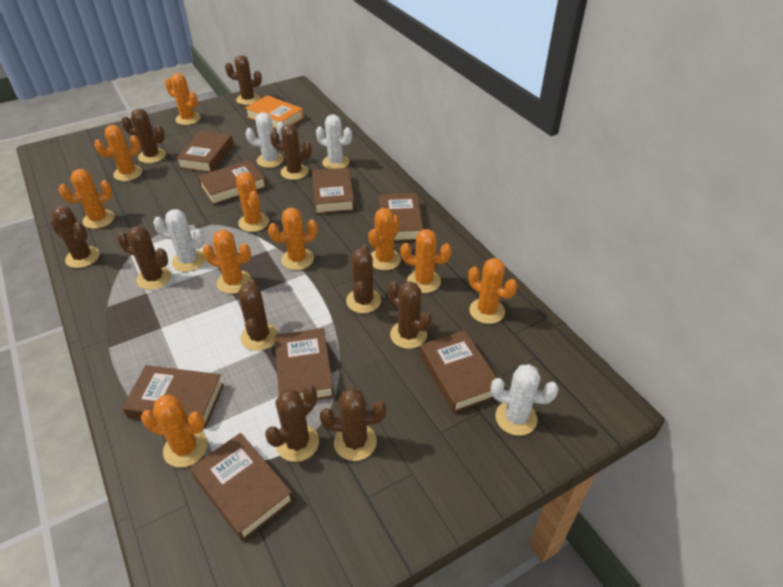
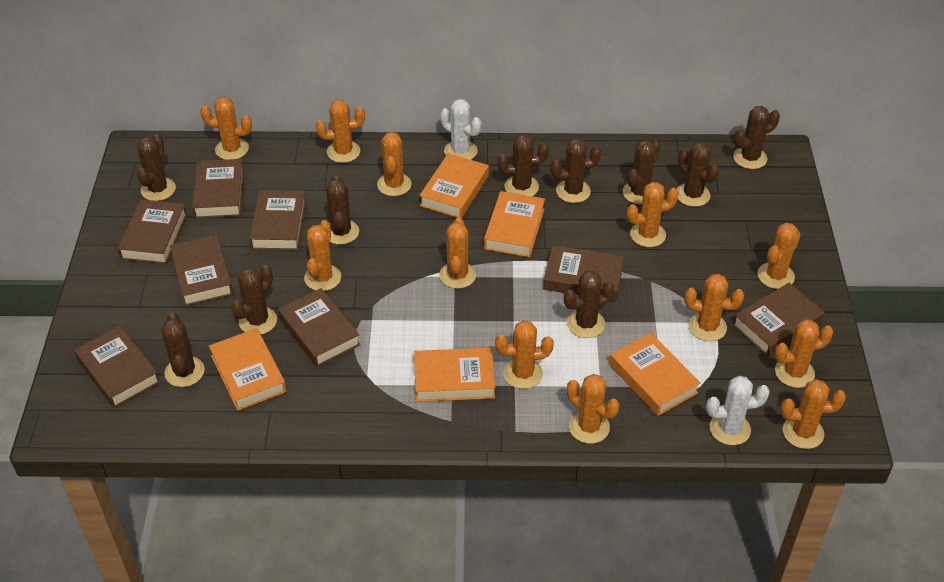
orange book: 1 -> 5
orange cactus: 10 -> 12
white cactus: 4 -> 2

